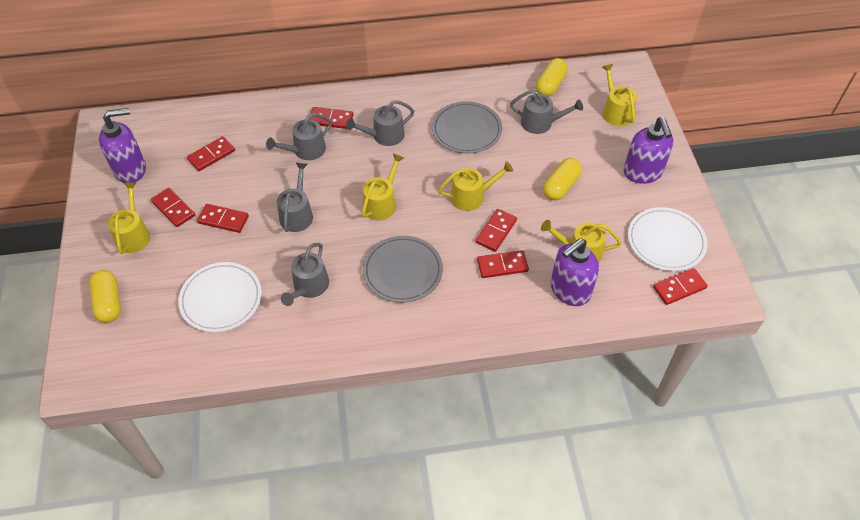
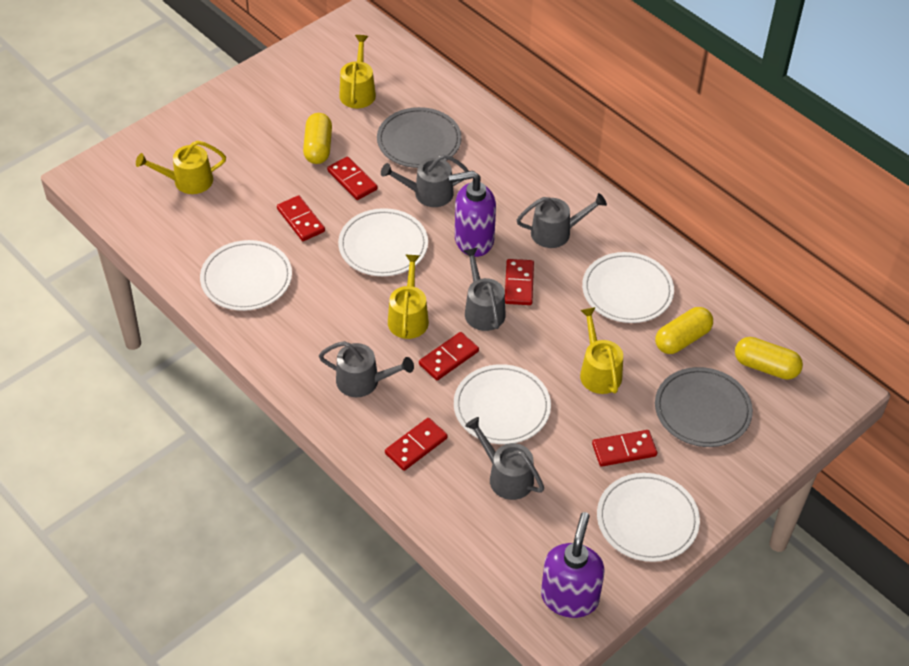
purple soap dispenser: 3 -> 2
red domino: 7 -> 6
white plate: 2 -> 5
yellow watering can: 5 -> 4

